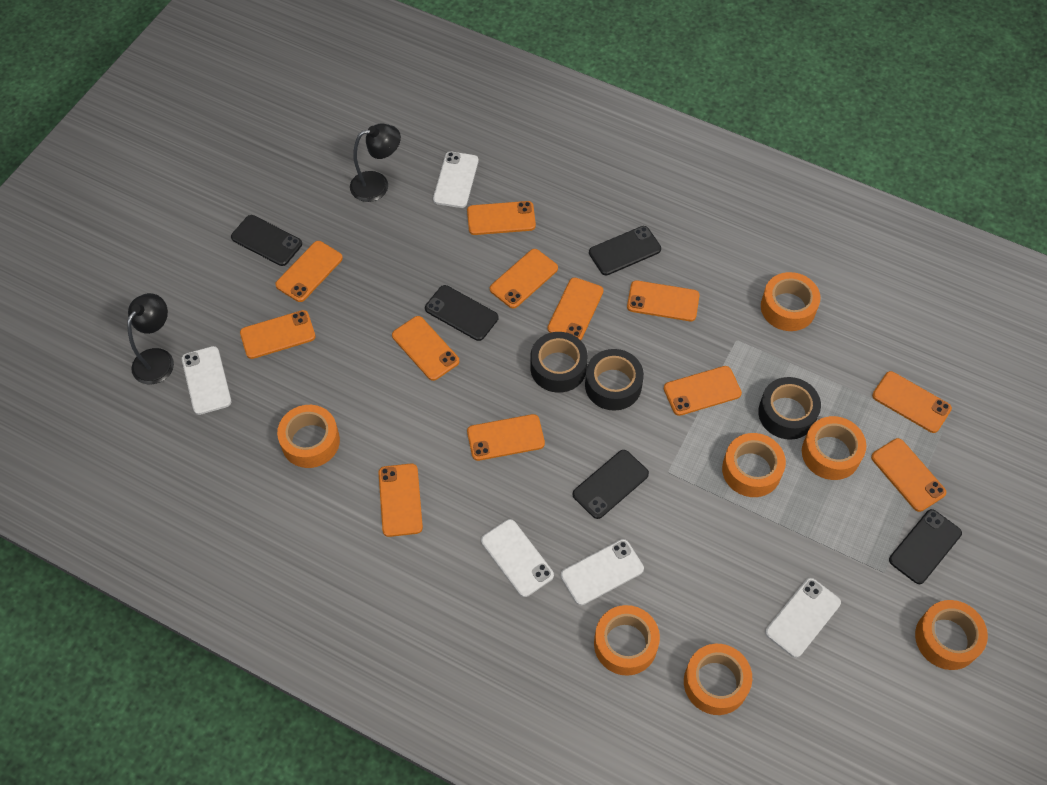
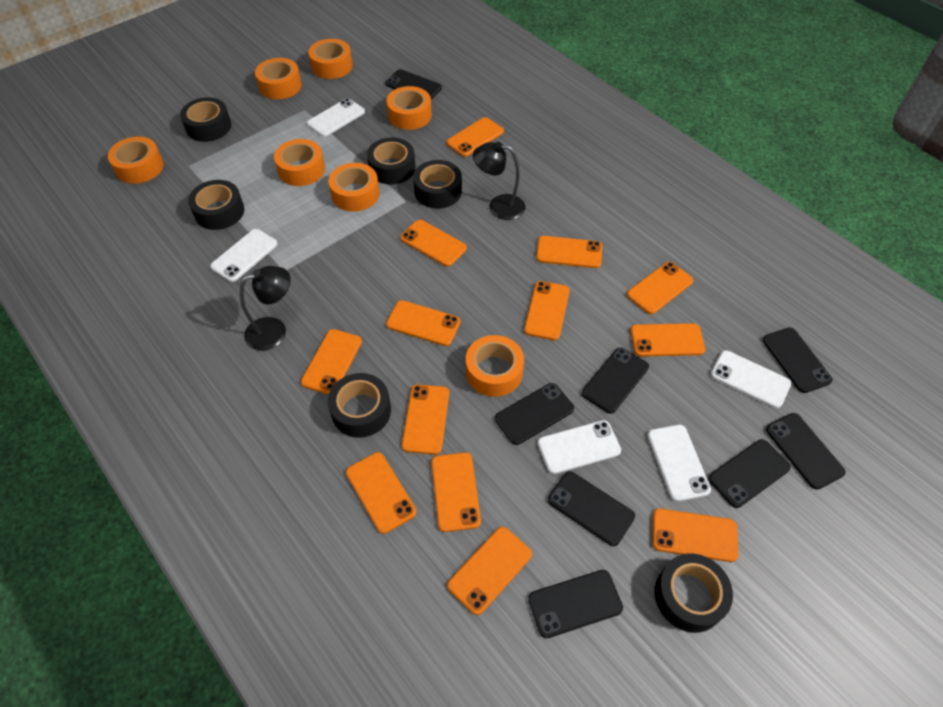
black phone: 5 -> 8
black tape: 3 -> 6
orange phone: 12 -> 13

